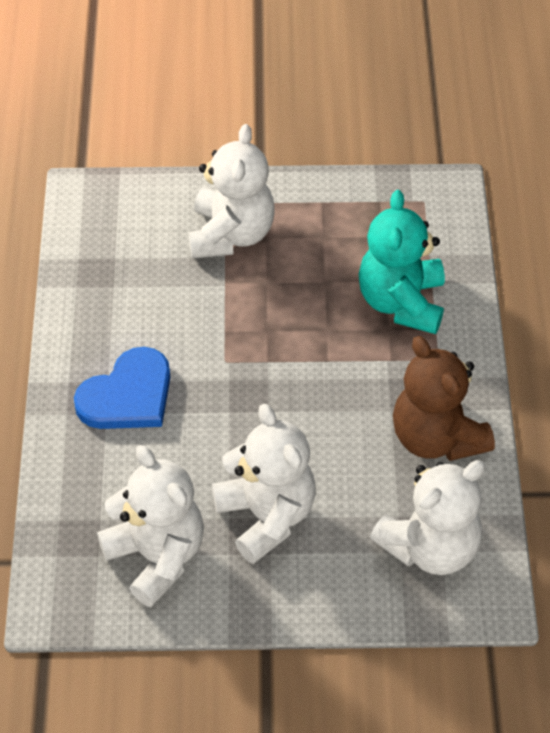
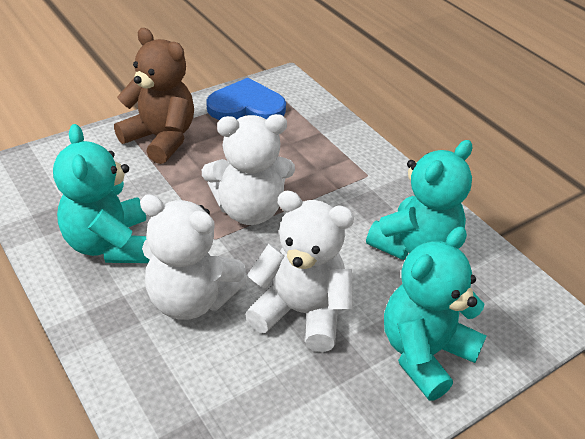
turquoise teddy bear: 1 -> 3
white teddy bear: 4 -> 3

